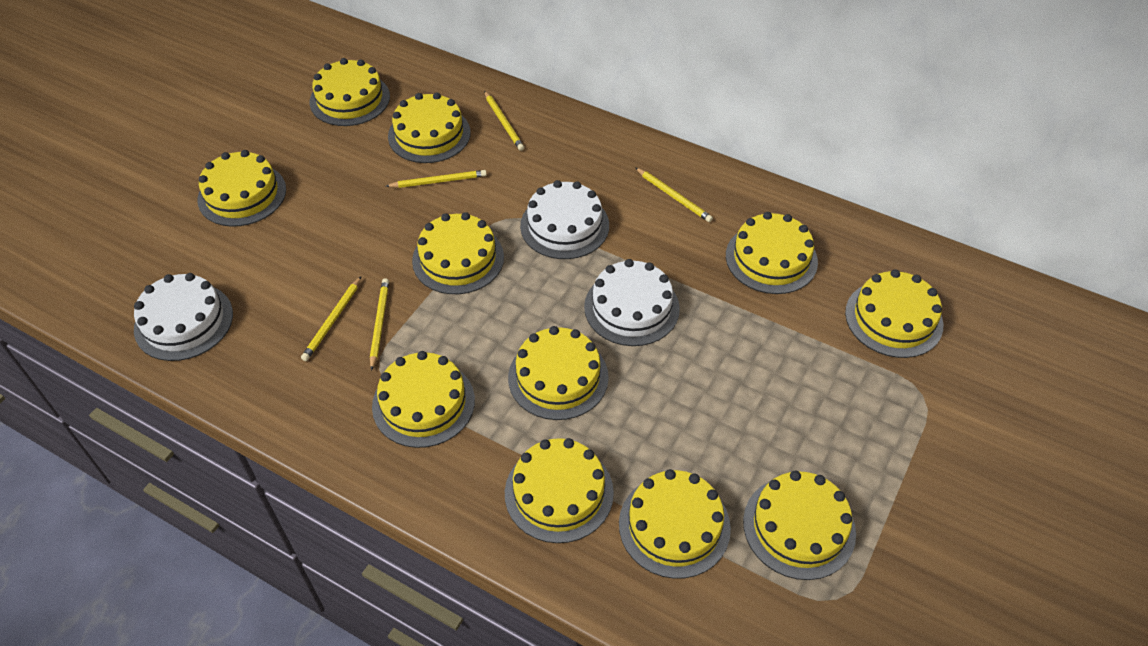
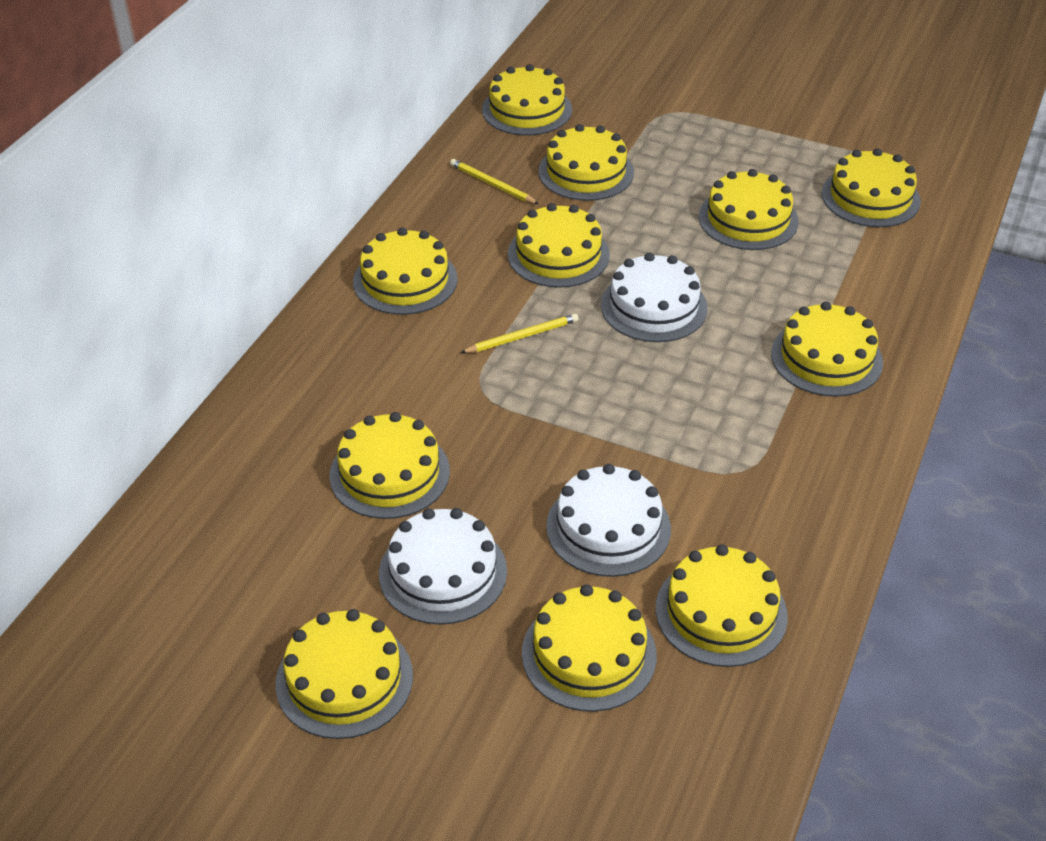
yellow pencil: 5 -> 2

